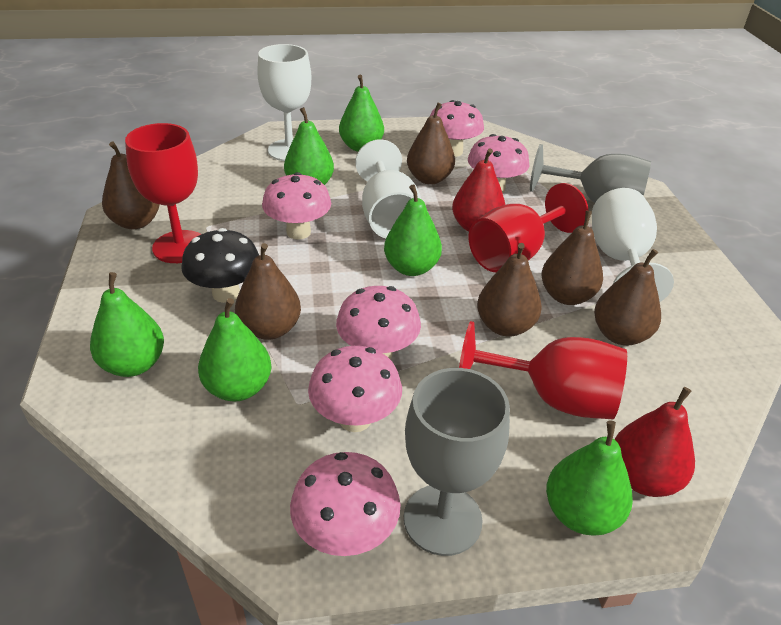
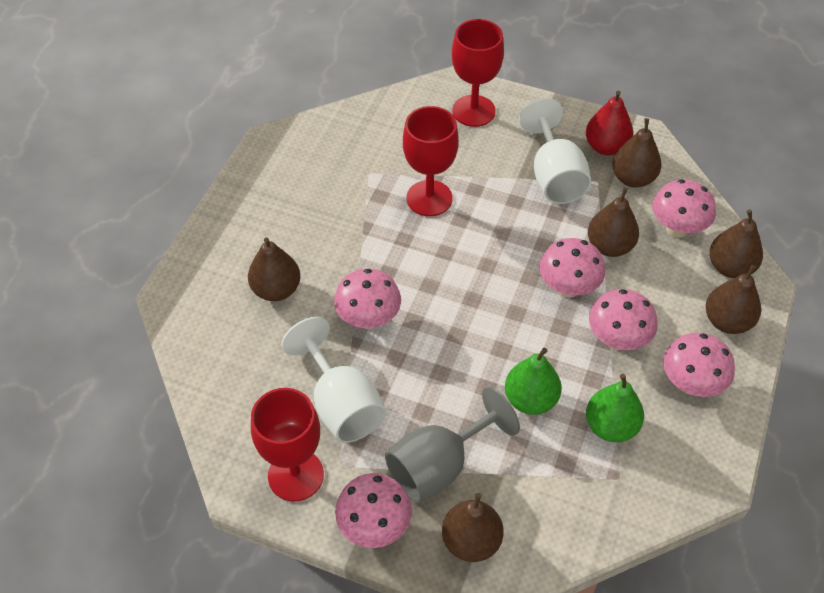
black mushroom: 1 -> 0
green pear: 6 -> 2
grey goblet: 2 -> 1
red pear: 2 -> 1
white goblet: 3 -> 2

